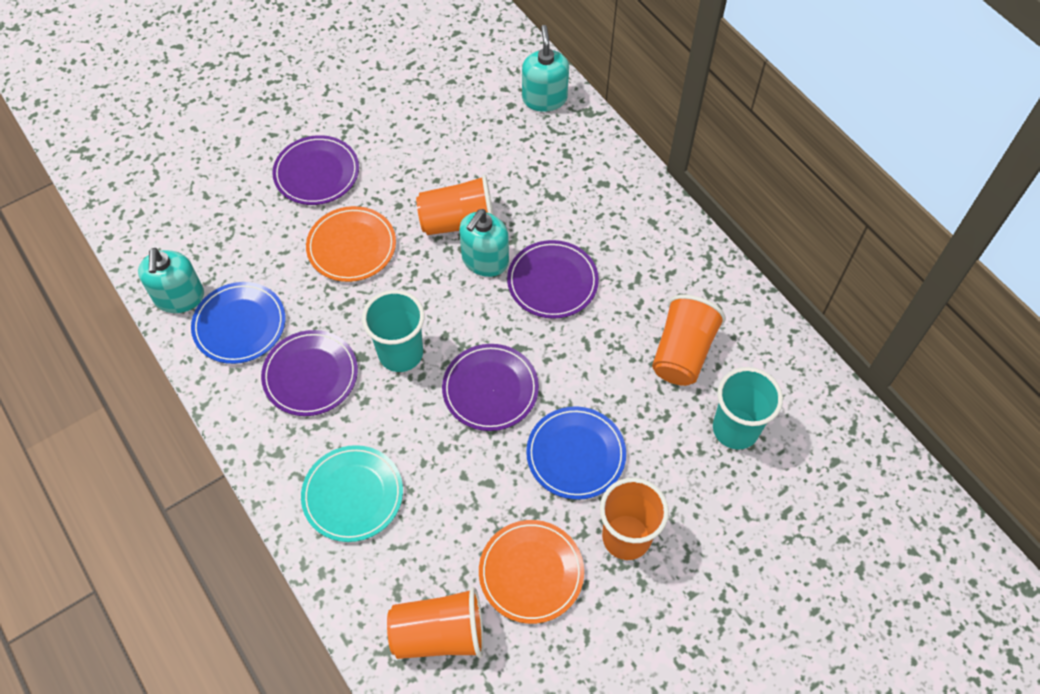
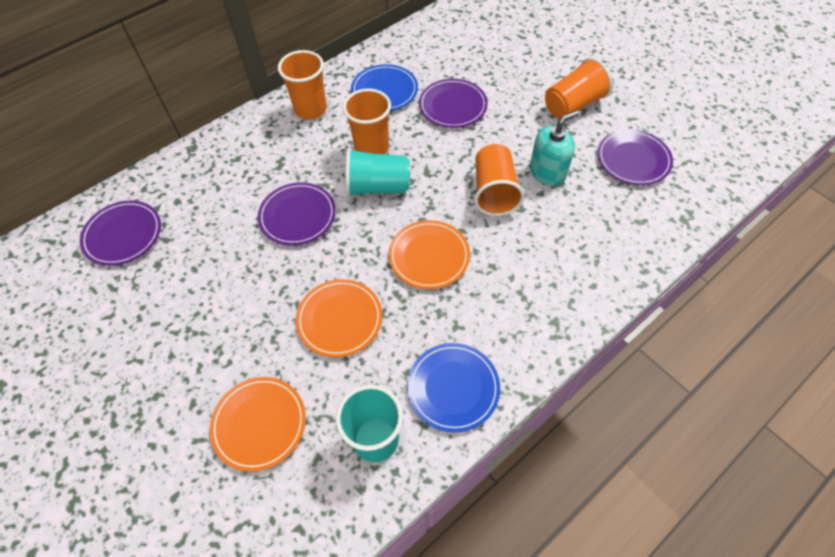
orange plate: 2 -> 3
turquoise plate: 1 -> 0
turquoise soap dispenser: 3 -> 1

